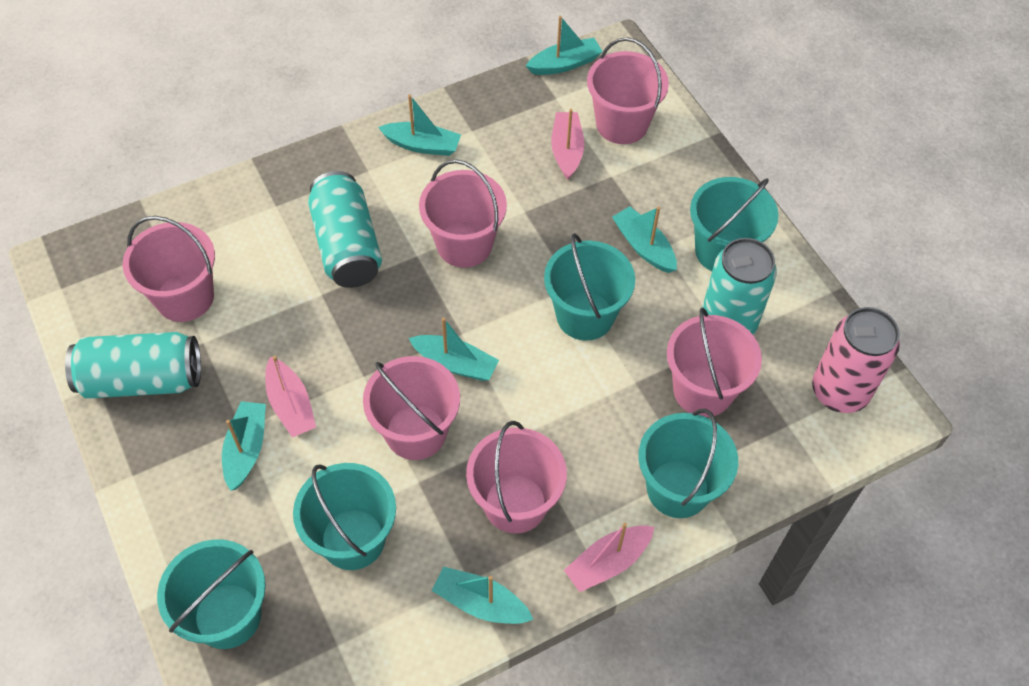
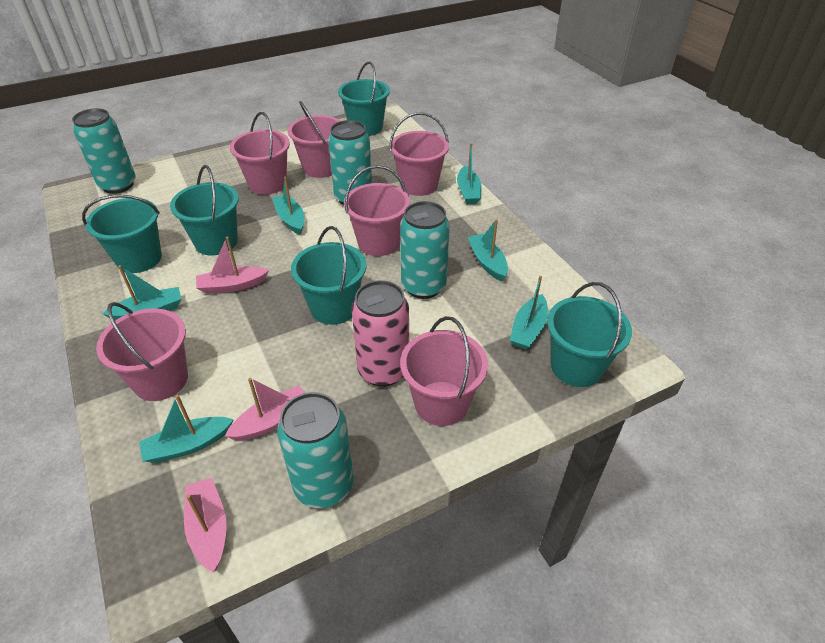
turquoise can: 3 -> 4

